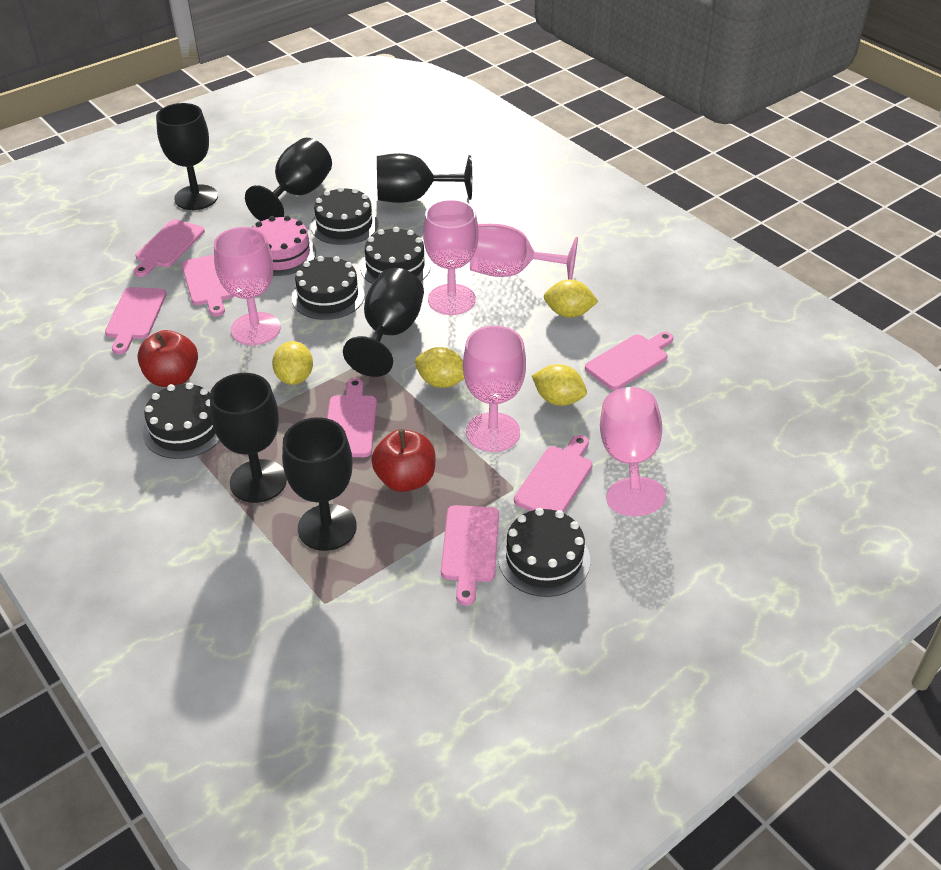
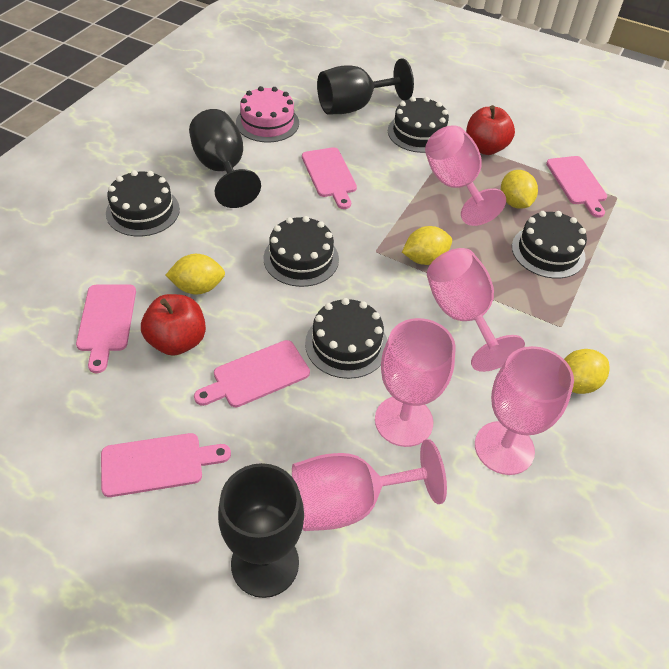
black goblet: 6 -> 3
pink cutting board: 7 -> 5

